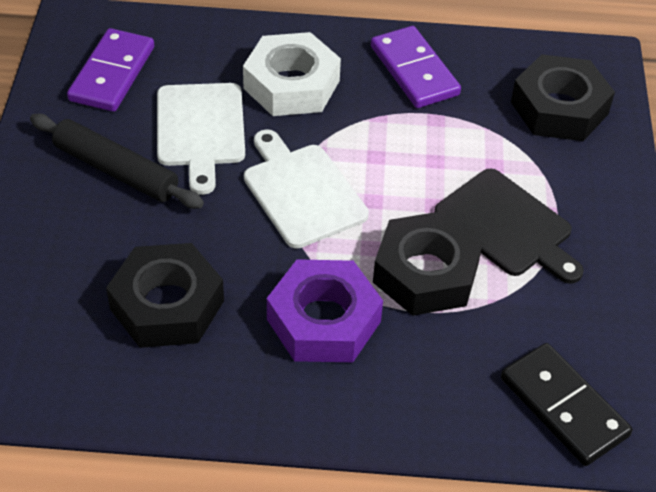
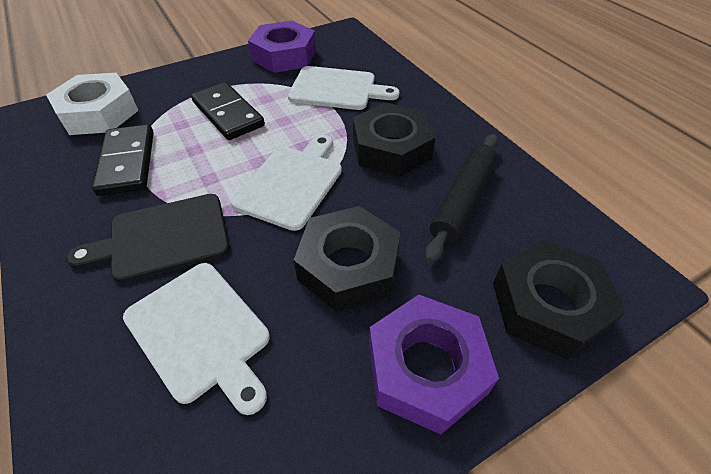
black domino: 1 -> 2
purple domino: 2 -> 0
purple nut: 1 -> 2
white cutting board: 2 -> 3

